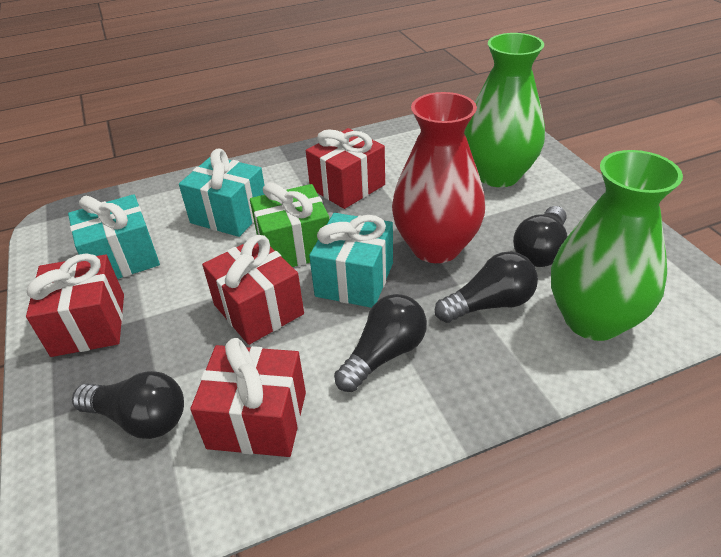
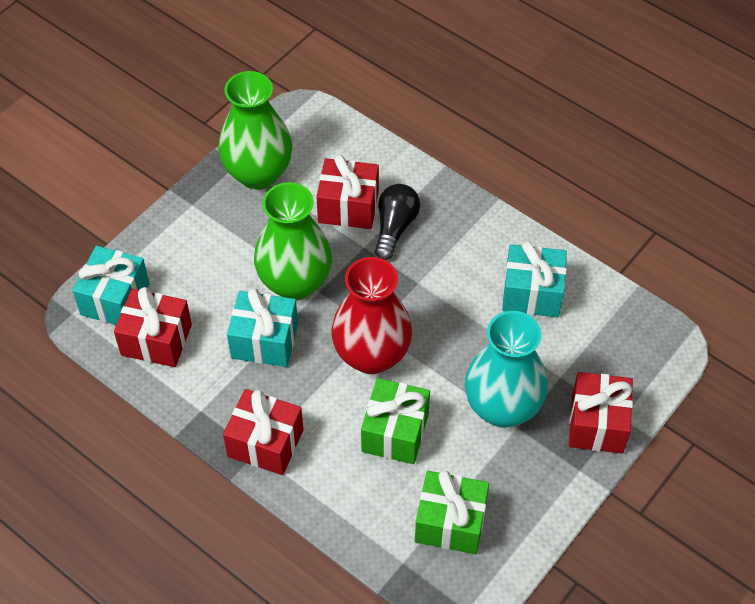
black light bulb: 4 -> 1
green gift: 1 -> 2
turquoise vase: 0 -> 1

